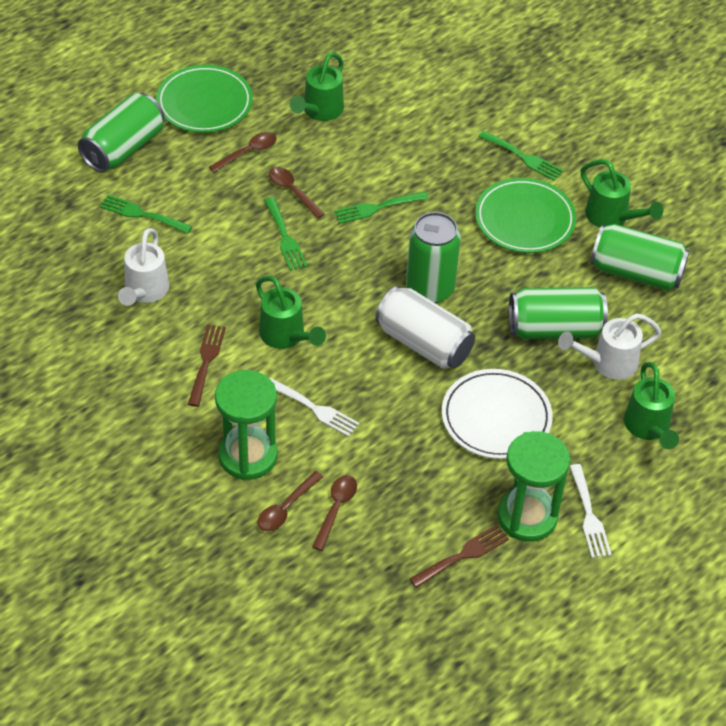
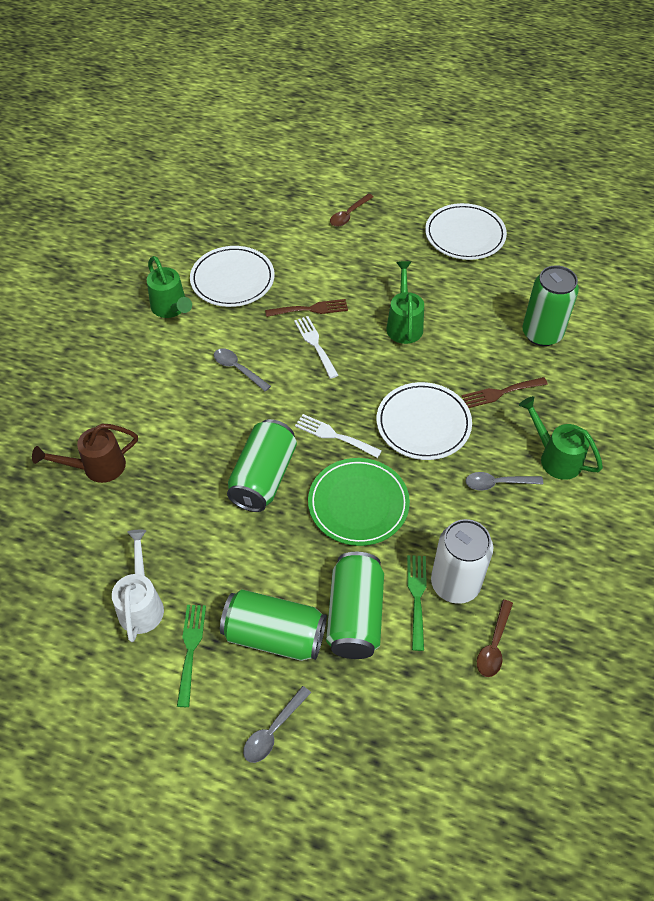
brown spoon: 4 -> 2
brown watering can: 0 -> 1
green fork: 4 -> 2
green hourglass: 2 -> 0
green plate: 2 -> 1
green watering can: 4 -> 3
grey spoon: 0 -> 3
white plate: 1 -> 3
white watering can: 2 -> 1

